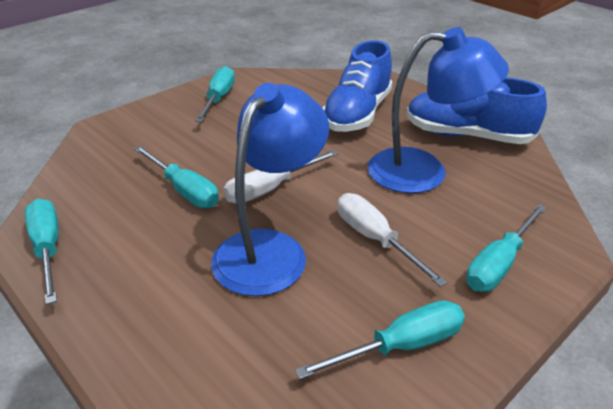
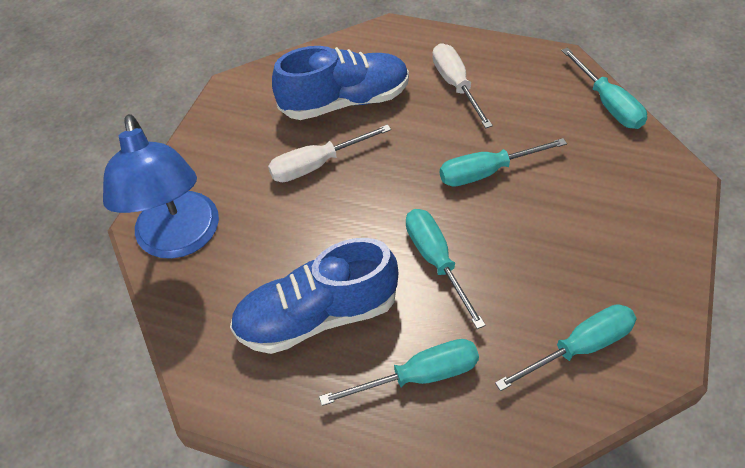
blue lamp: 2 -> 1

